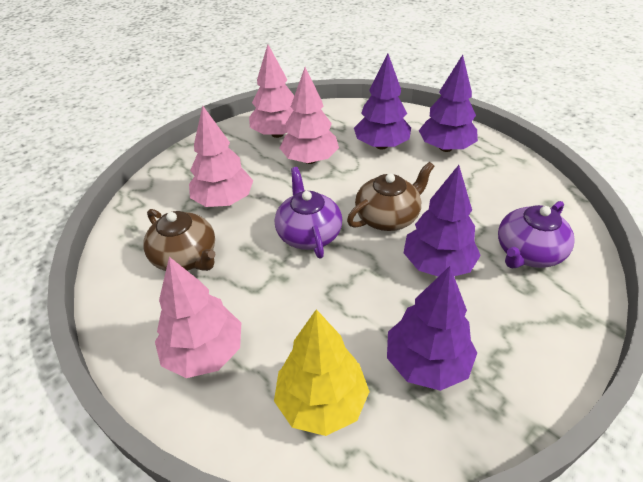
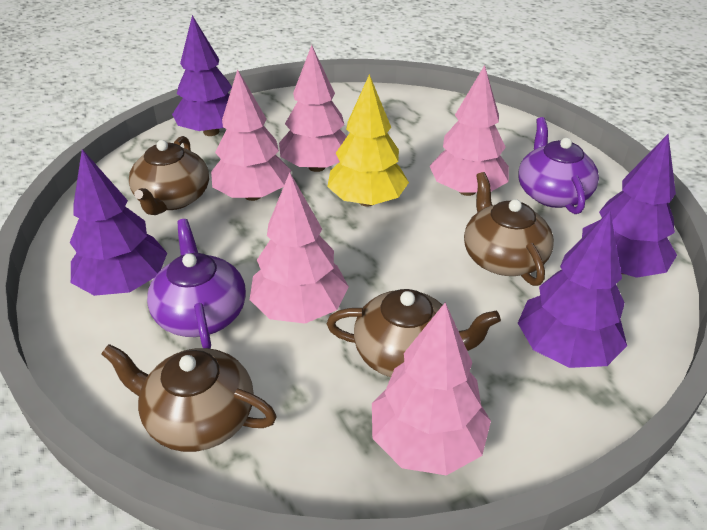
brown teapot: 2 -> 4
pink tree: 4 -> 5

